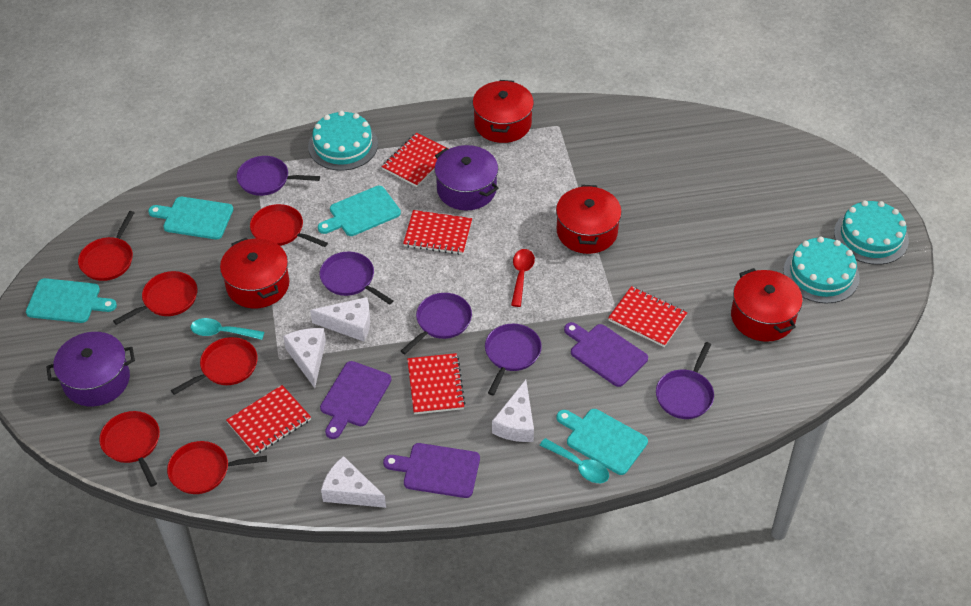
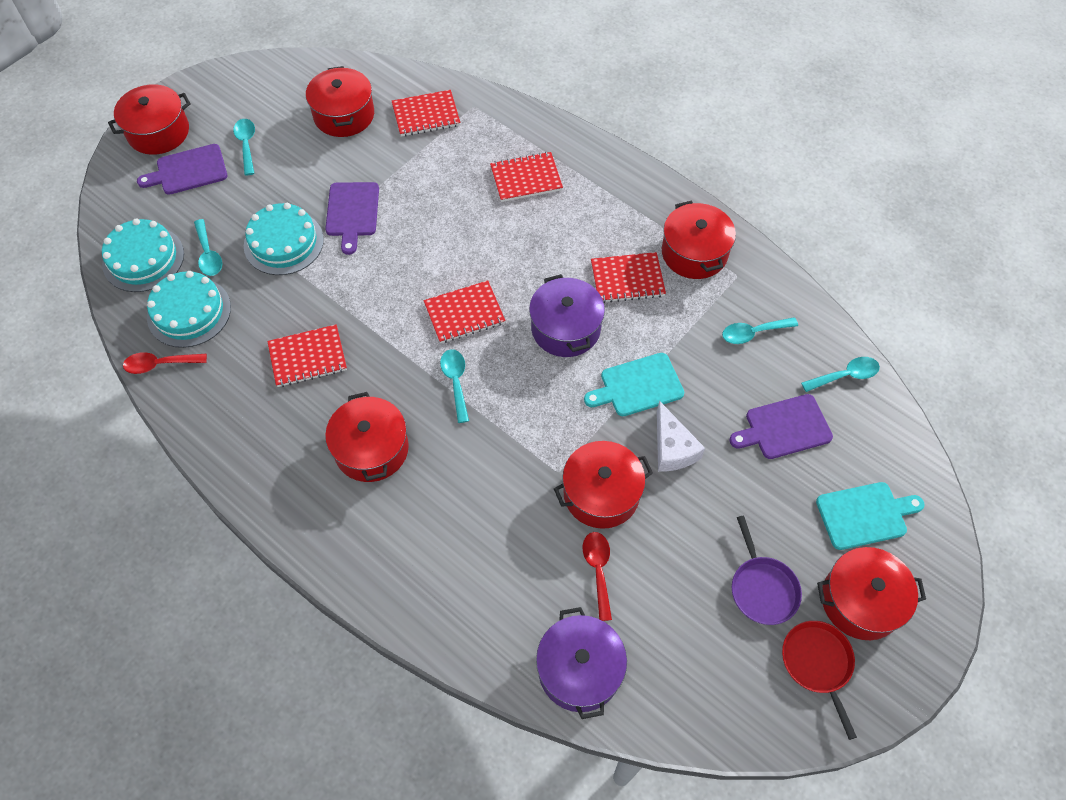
purple pan: 5 -> 1
red pan: 6 -> 1
red pot: 4 -> 6
red spoon: 1 -> 2
turquoise cutting board: 4 -> 2
turquoise spoon: 2 -> 5
white cheese: 4 -> 1

